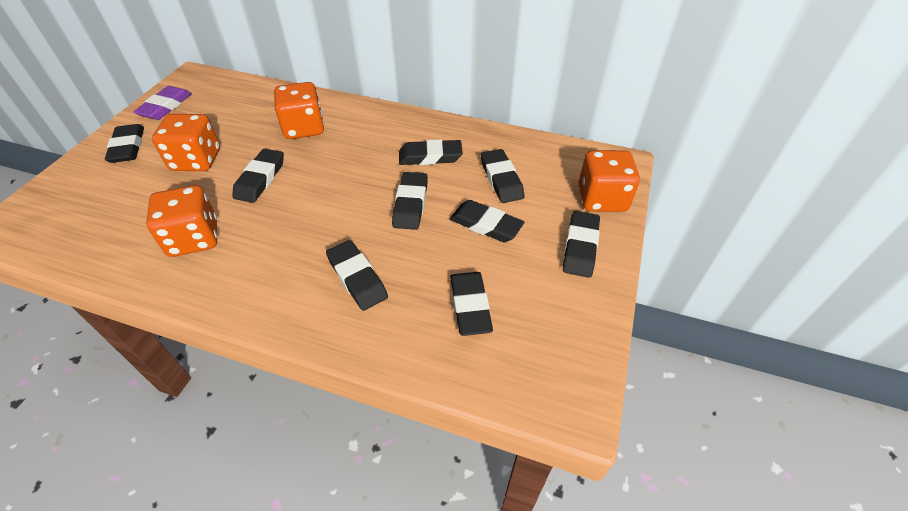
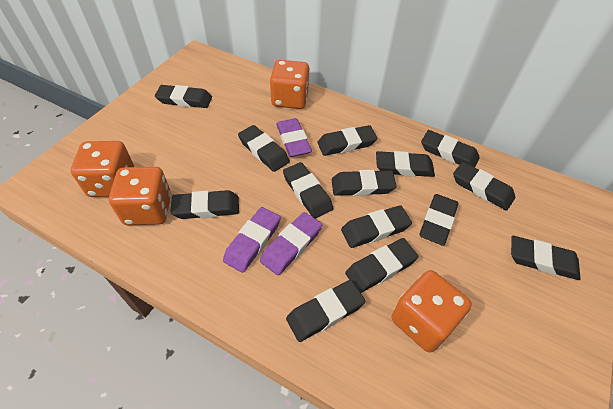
black eraser: 9 -> 14
purple eraser: 1 -> 3

